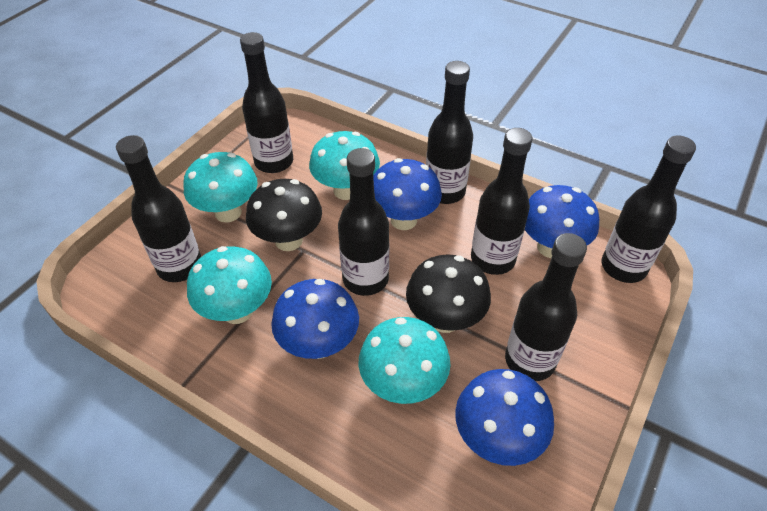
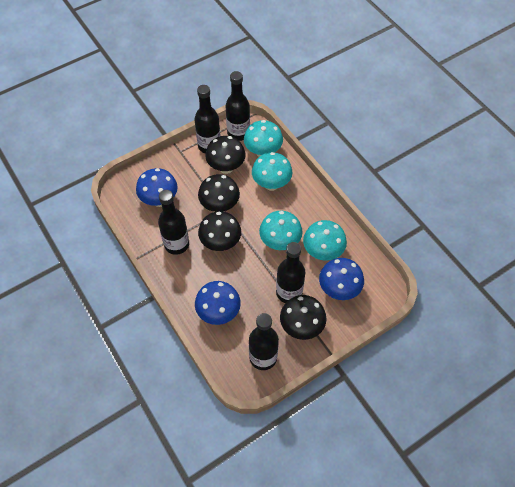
black bottle: 7 -> 5
black mushroom: 2 -> 4
blue mushroom: 4 -> 3

